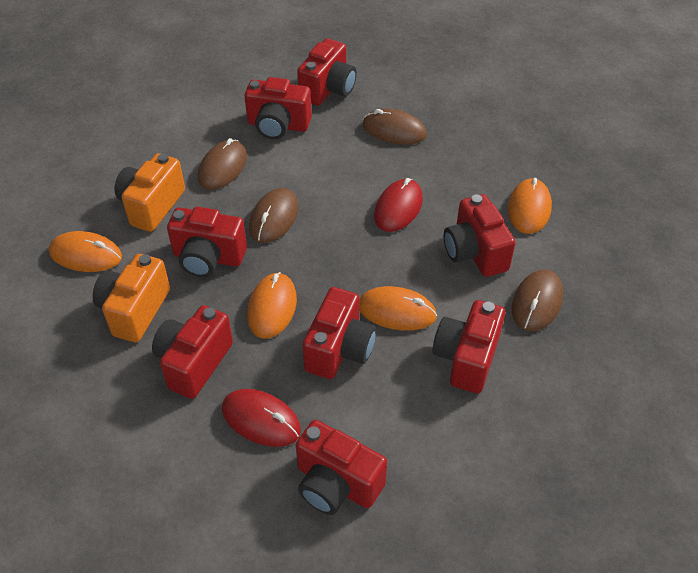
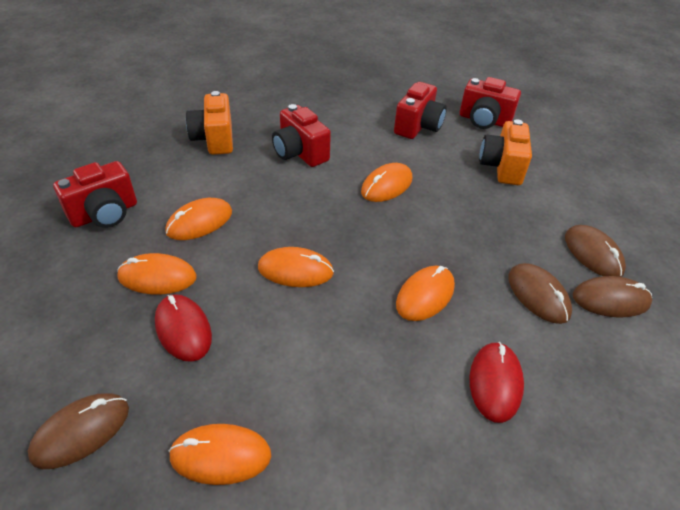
orange mouse: 4 -> 6
red camera: 8 -> 4

